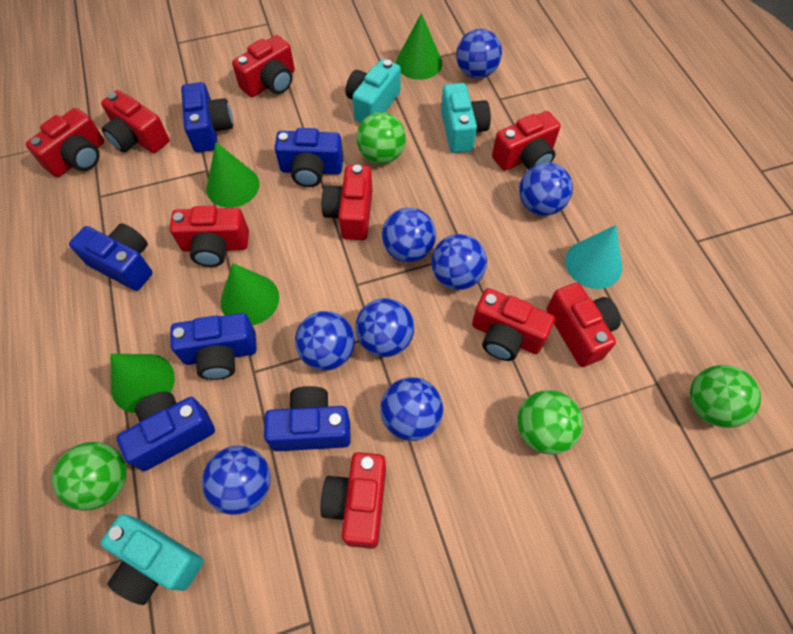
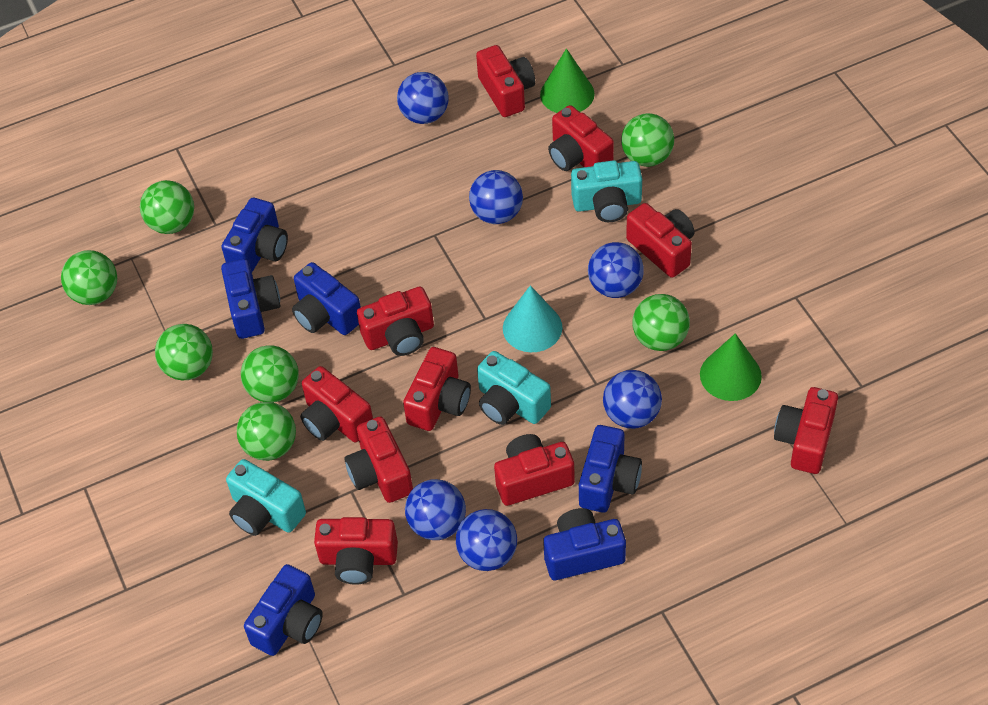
blue ball: 8 -> 6
green ball: 4 -> 7
green cone: 4 -> 2
red camera: 9 -> 10

